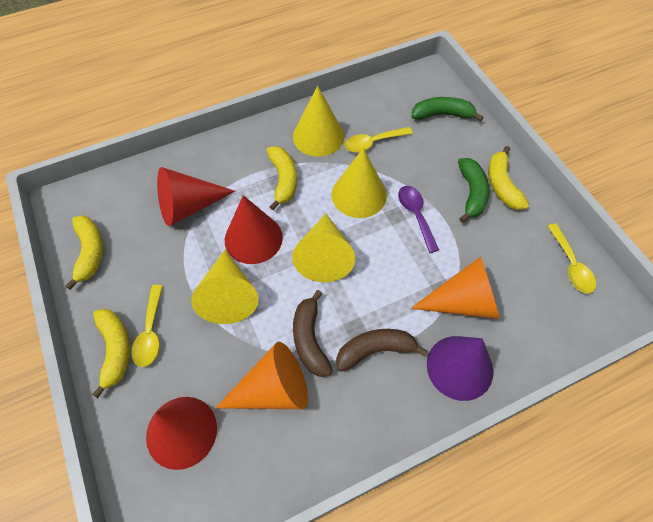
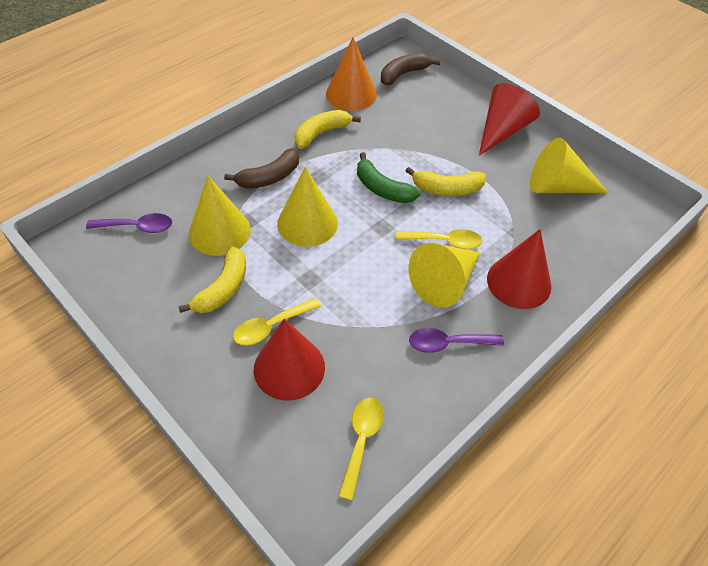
green banana: 2 -> 1
orange cone: 2 -> 1
purple cone: 1 -> 0
purple spoon: 1 -> 2
yellow banana: 4 -> 3

